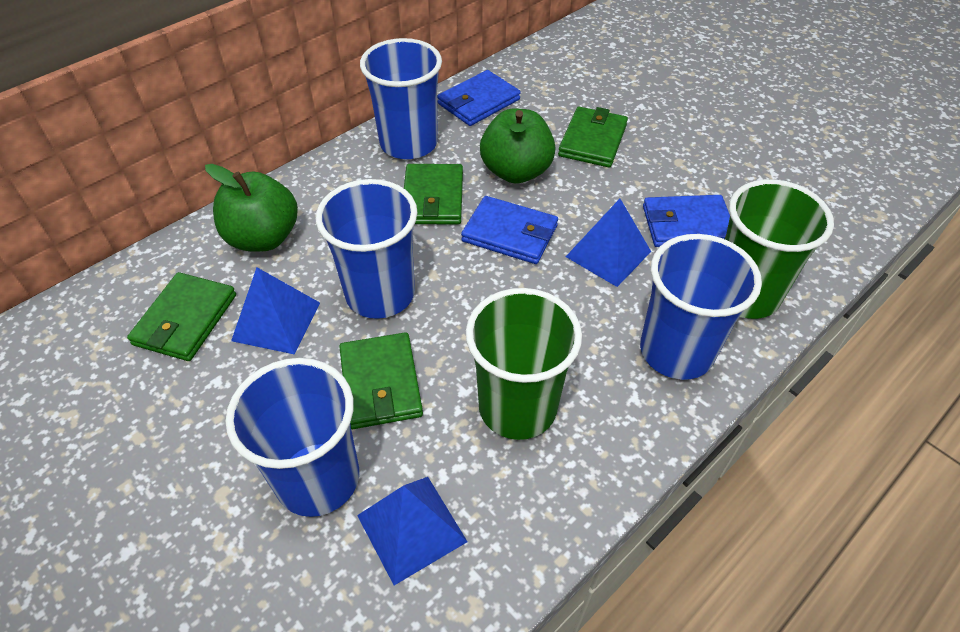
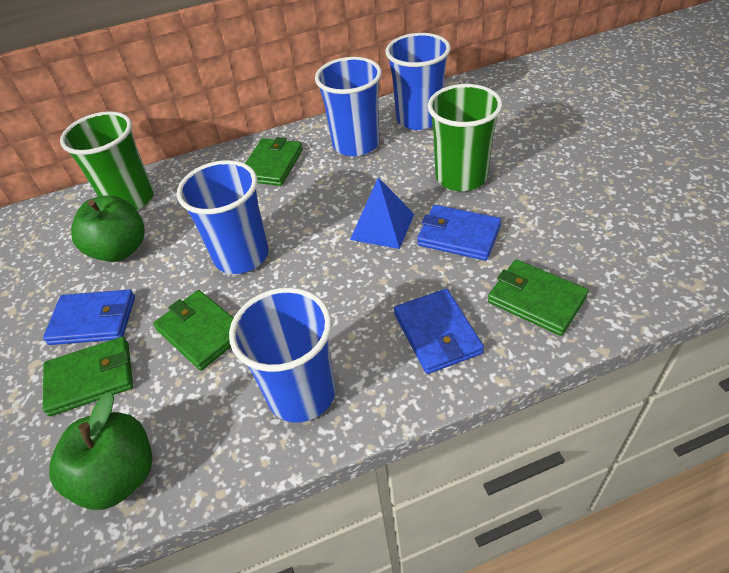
blue pyramid: 3 -> 1

